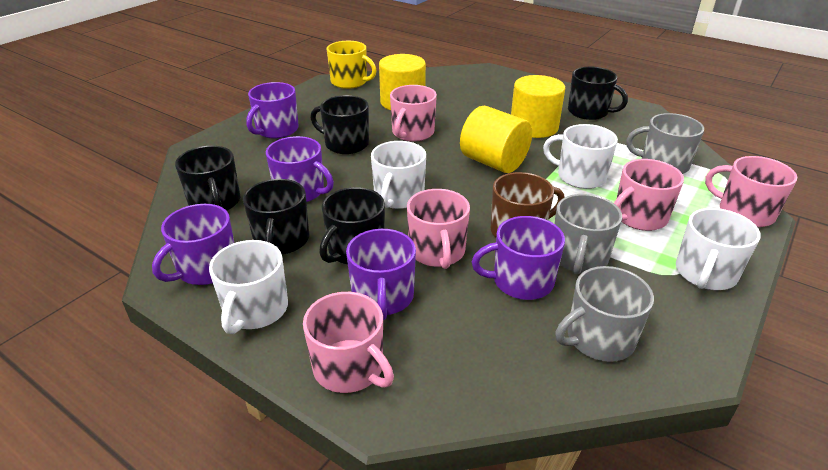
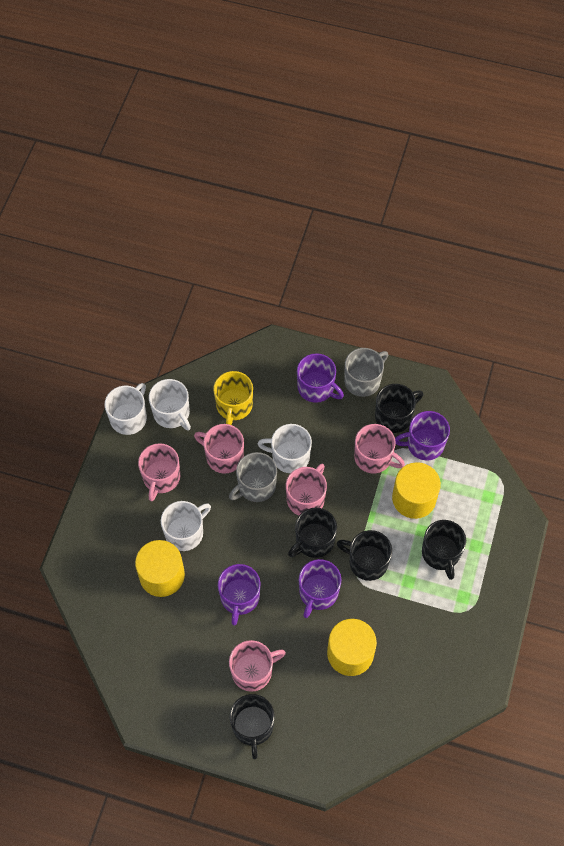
brown mug: 1 -> 0
grey mug: 3 -> 2
purple mug: 5 -> 4

